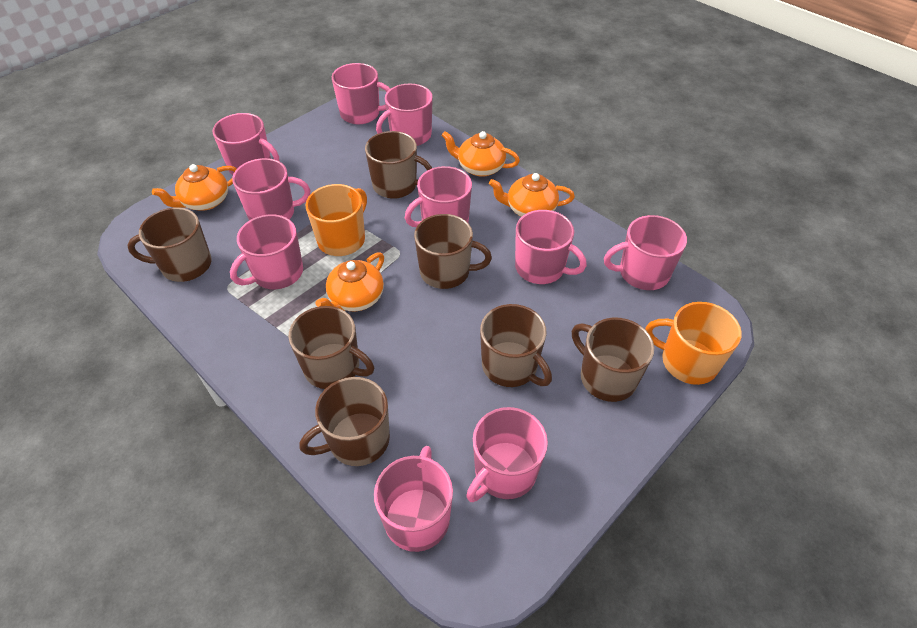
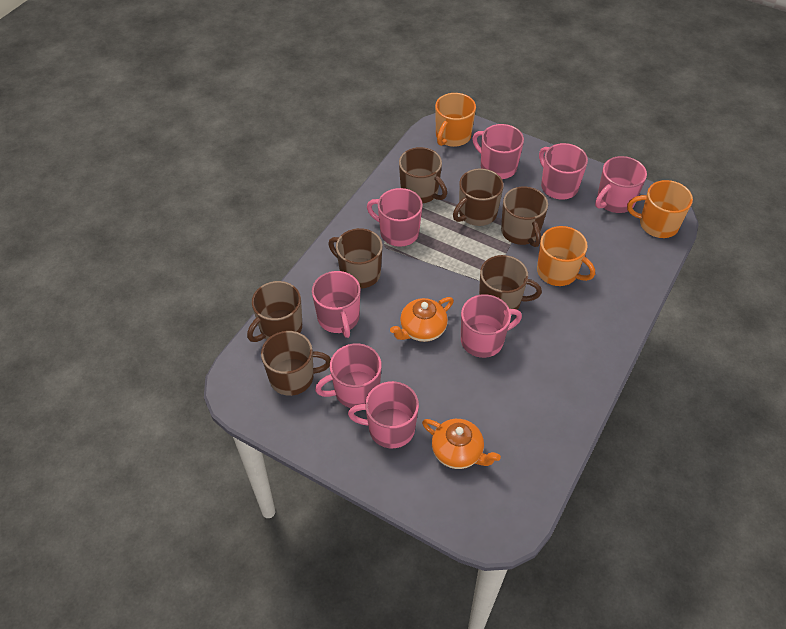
orange mug: 2 -> 3
orange teapot: 4 -> 2
pink mug: 10 -> 8

